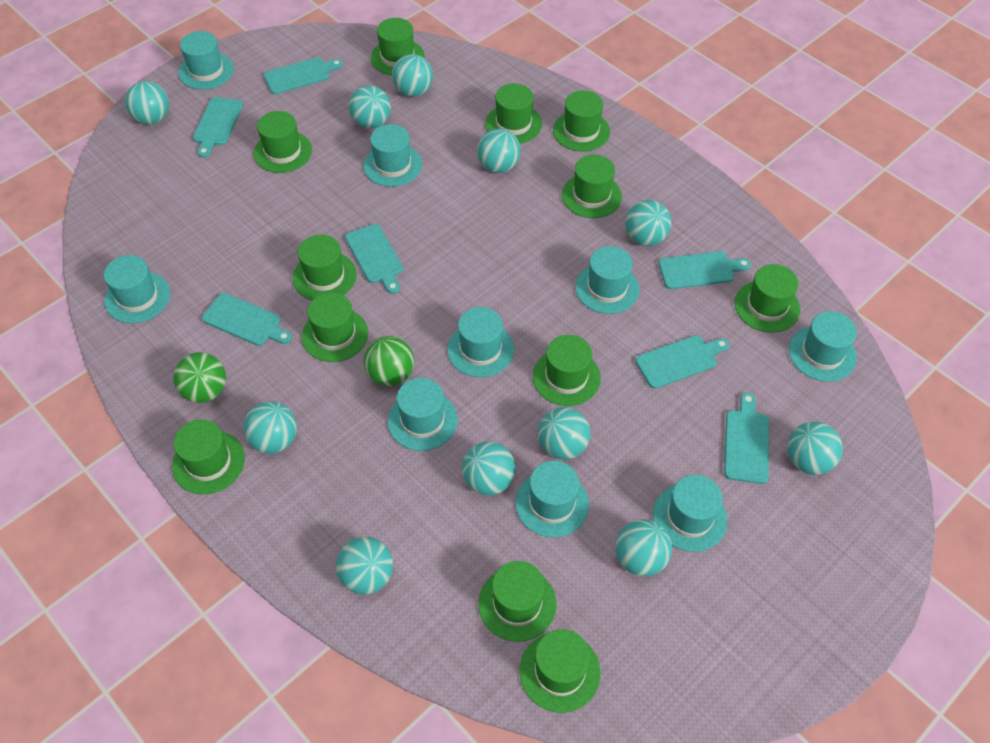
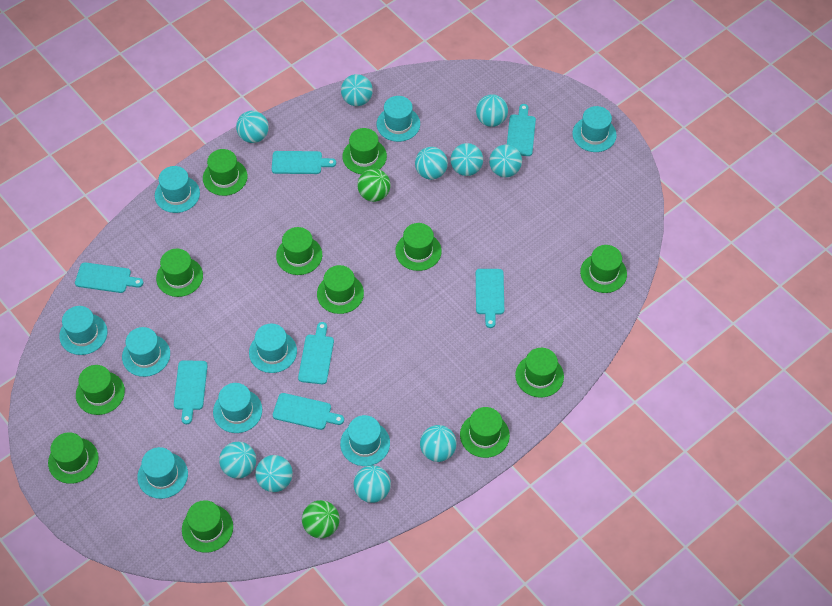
turquoise ball: 11 -> 10

